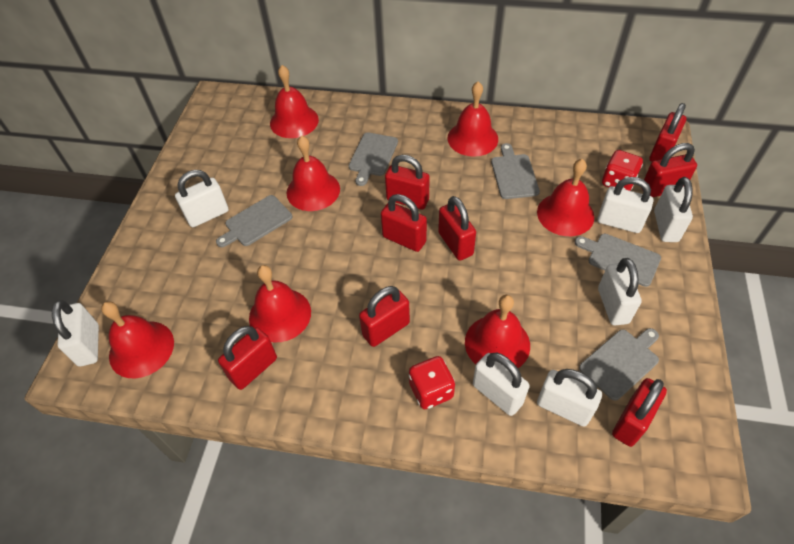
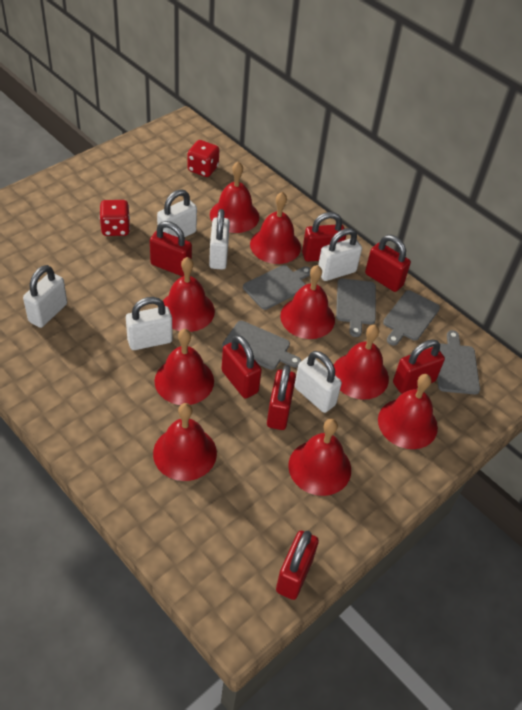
red bell: 7 -> 9
red padlock: 8 -> 7
white padlock: 7 -> 6

